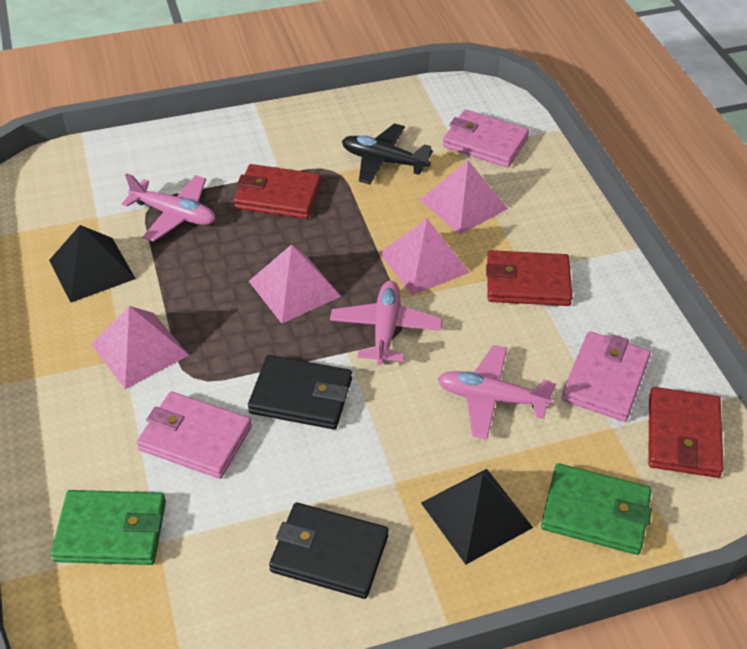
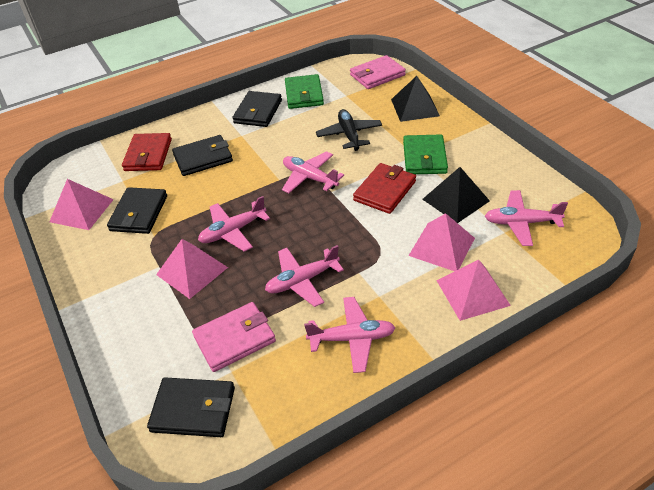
black wallet: 2 -> 4
pink plane: 3 -> 5
pink wallet: 3 -> 2
red wallet: 3 -> 2

